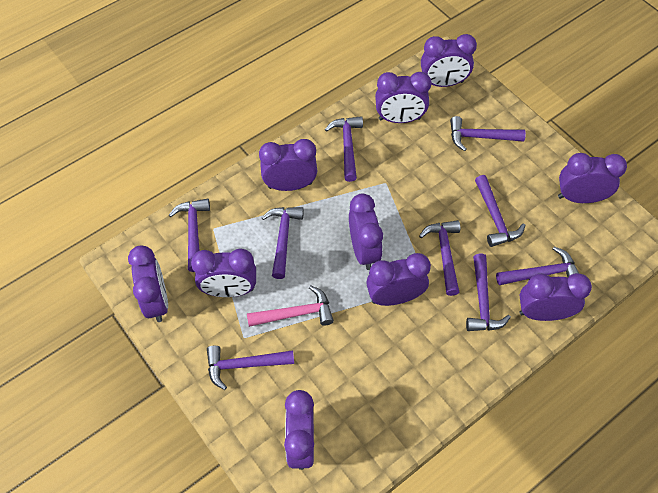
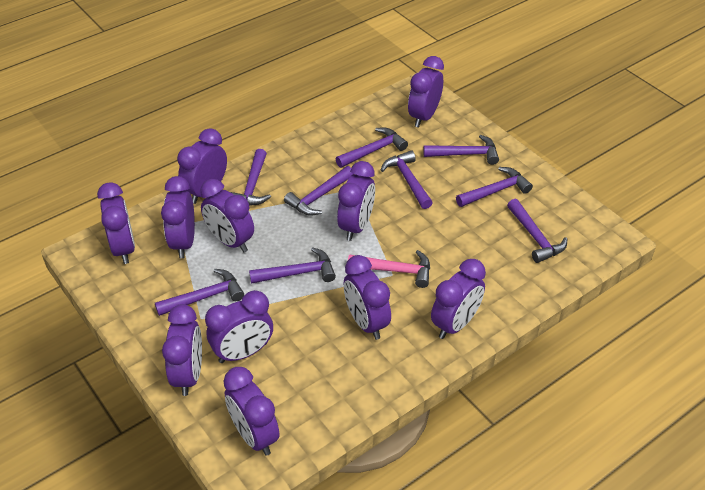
purple clock: 10 -> 11

